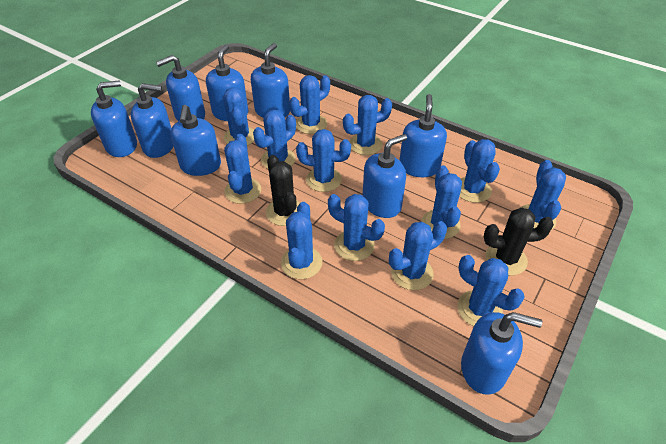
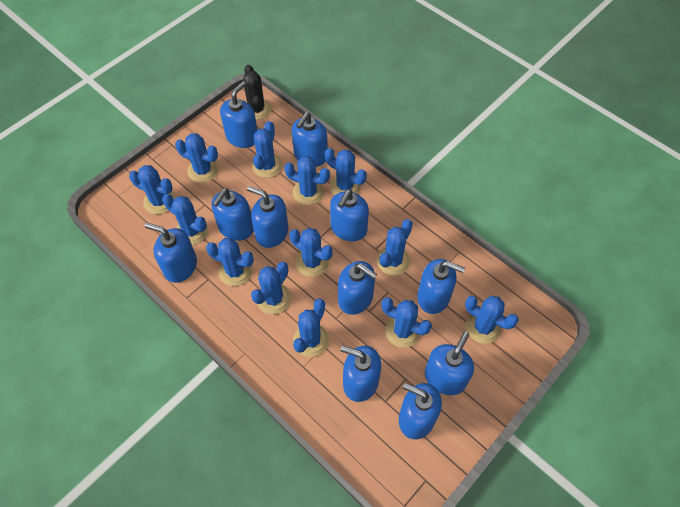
black cactus: 2 -> 1
blue soap dispenser: 9 -> 11

